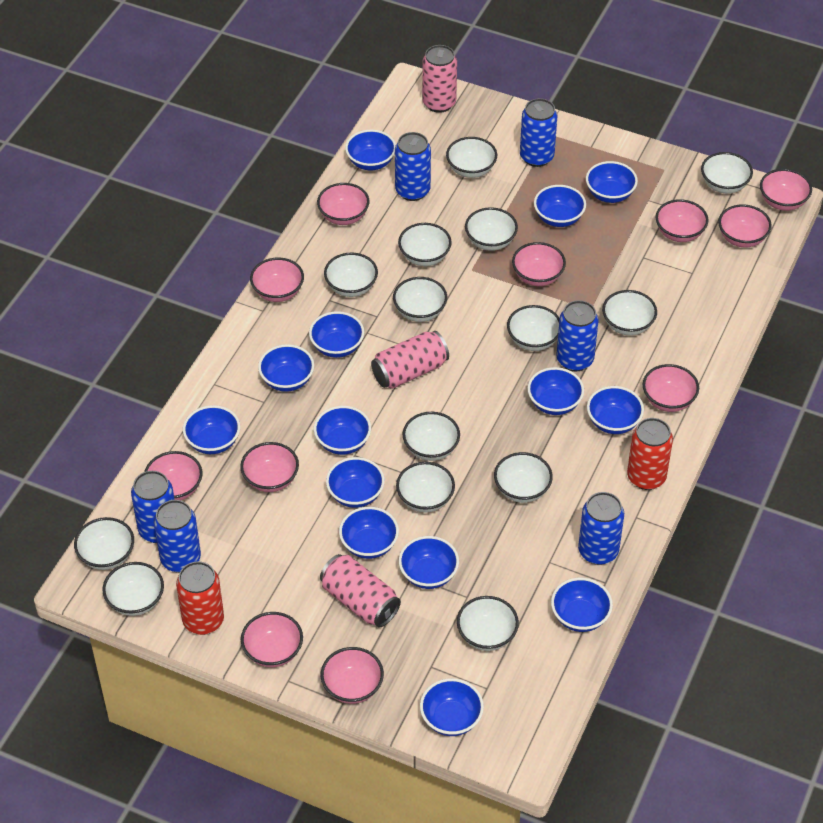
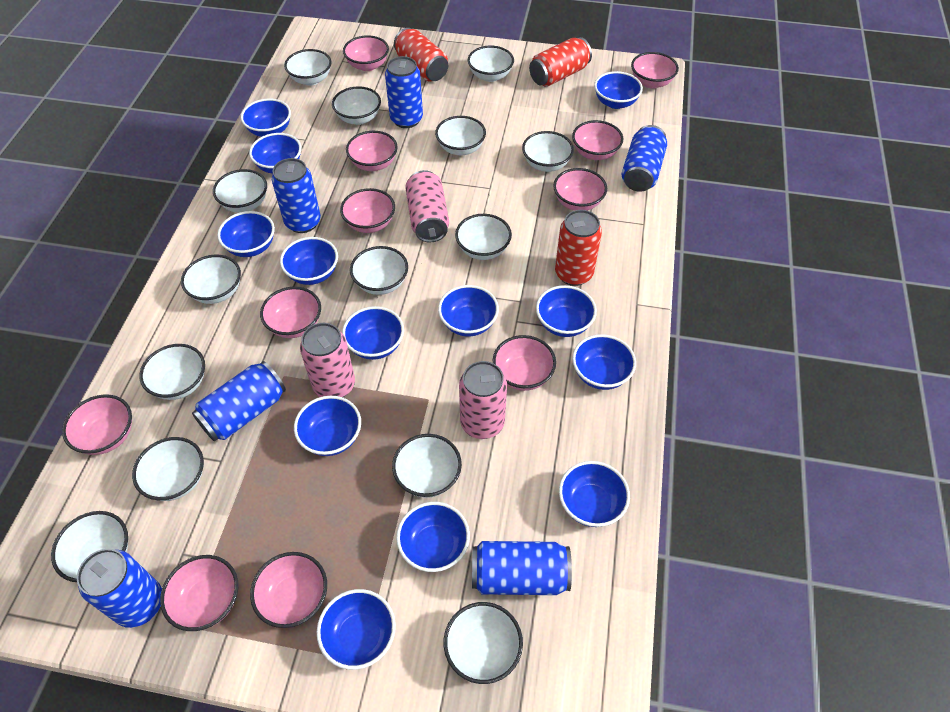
blue bowl: 14 -> 13
red can: 2 -> 3

